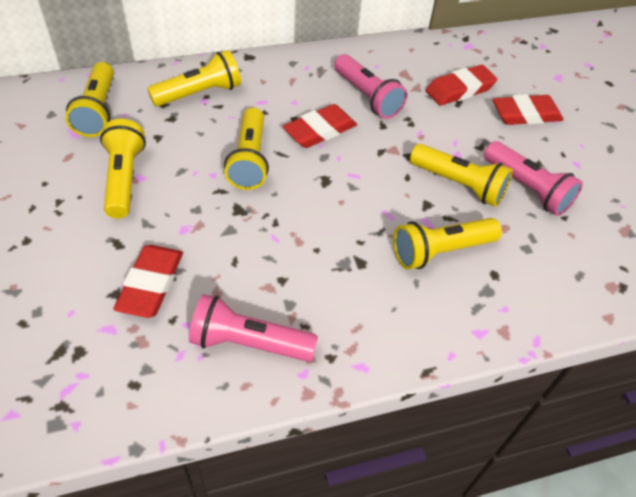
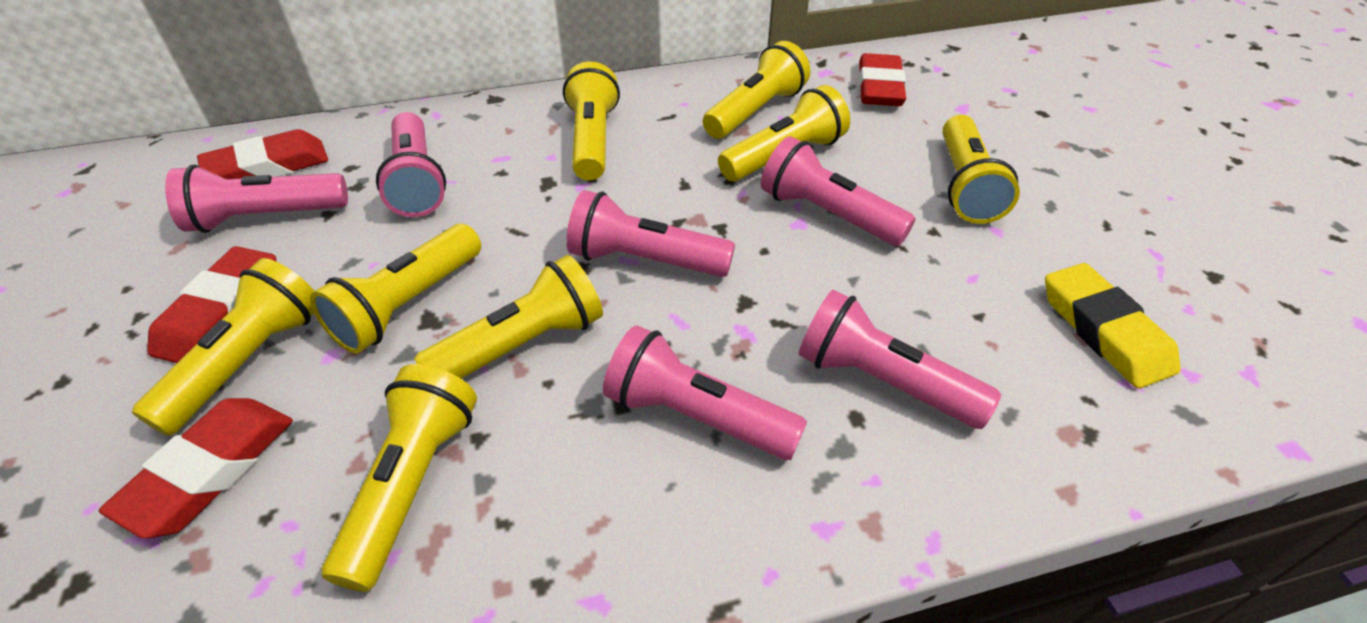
pink flashlight: 3 -> 6
yellow eraser: 0 -> 1
yellow flashlight: 6 -> 8

